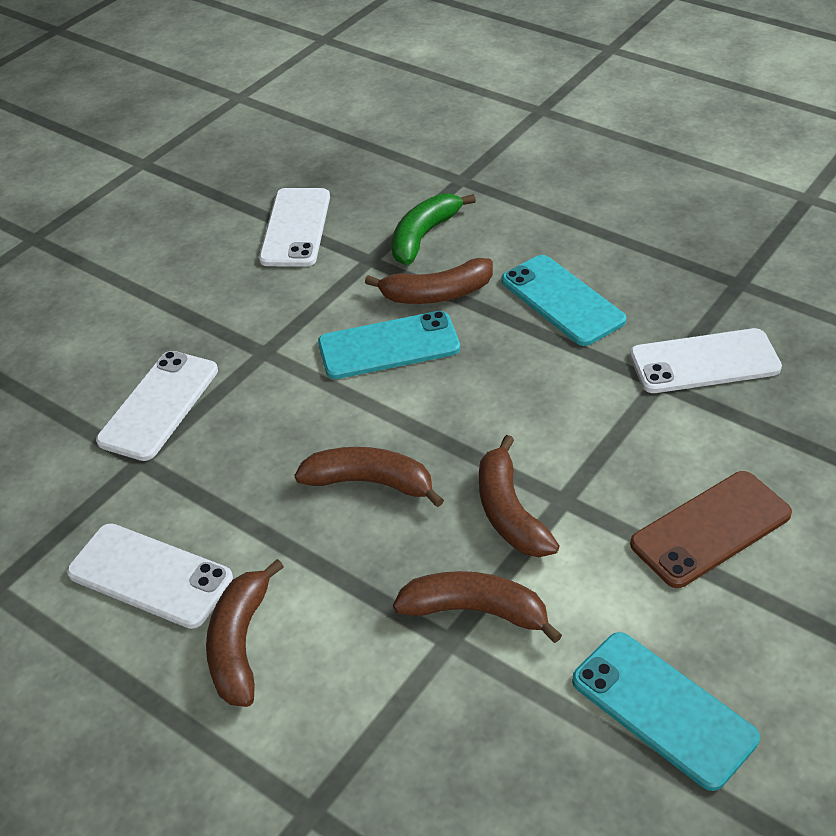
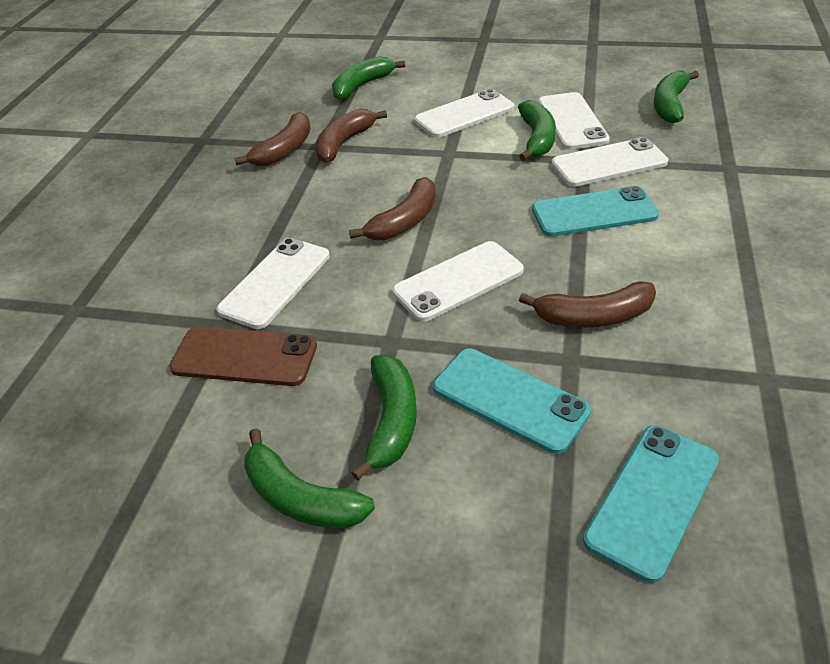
brown banana: 5 -> 4
green banana: 1 -> 5
white phone: 4 -> 5

